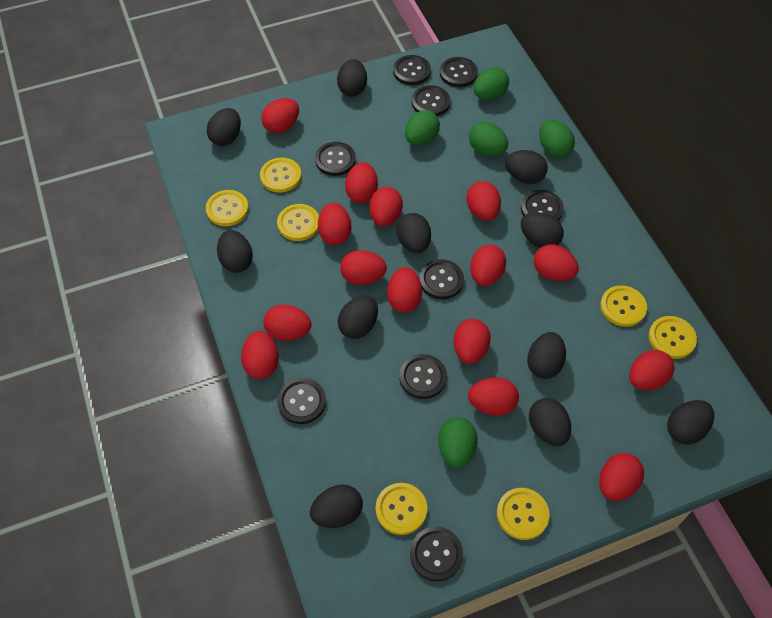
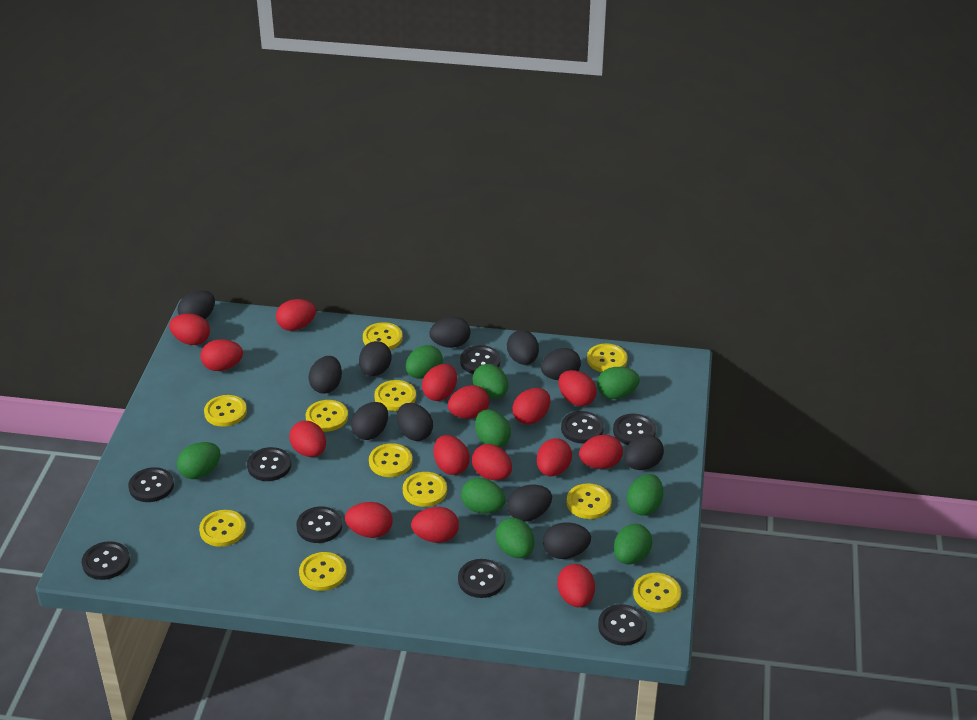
green egg: 5 -> 9
yellow button: 7 -> 11

